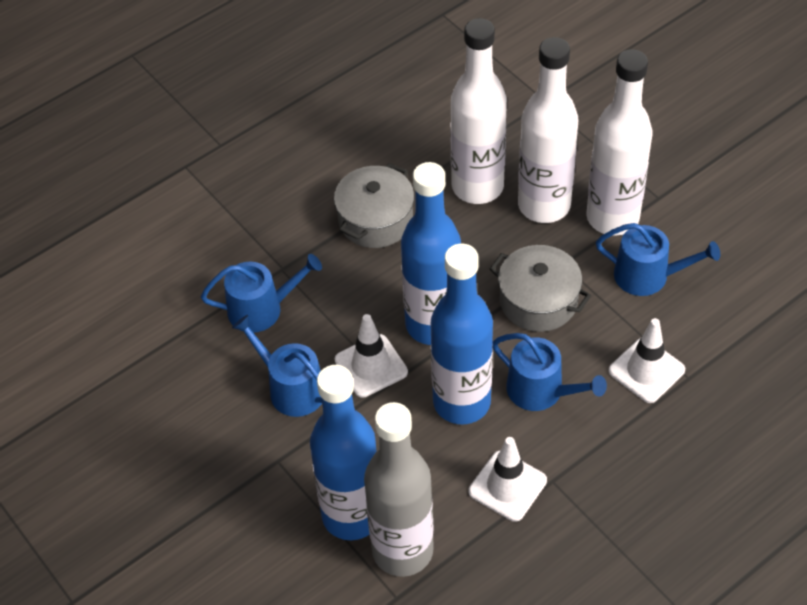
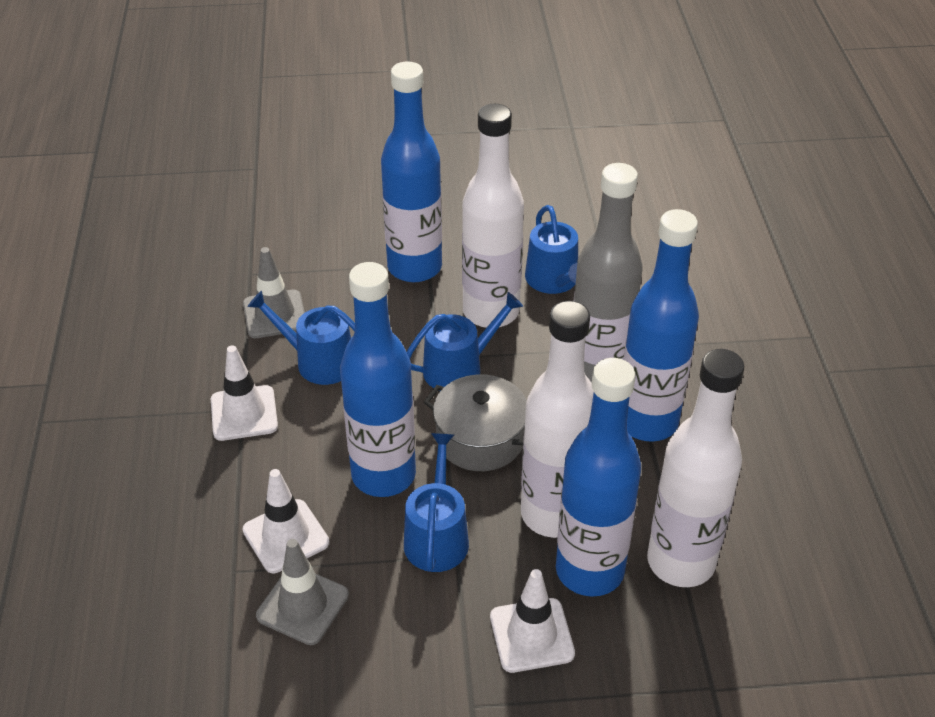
blue bottle: 3 -> 4
grey pot: 2 -> 1
grey traffic cone: 0 -> 2

